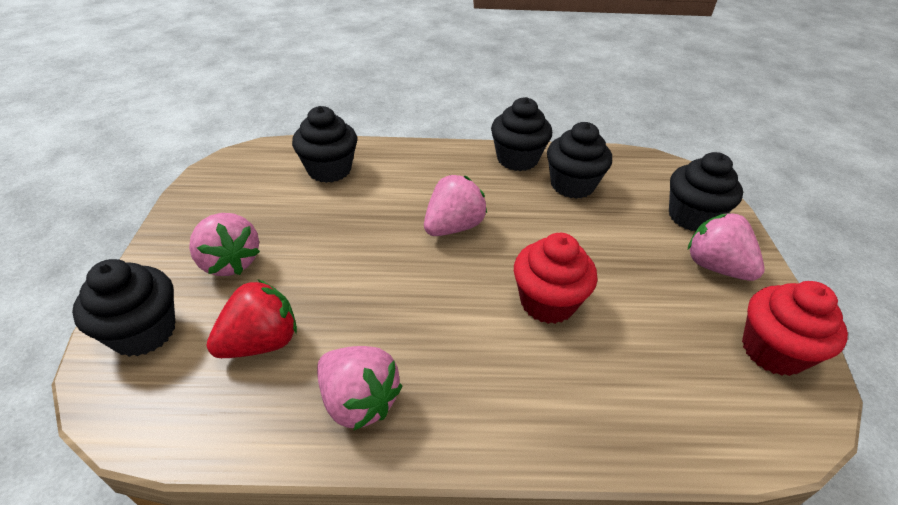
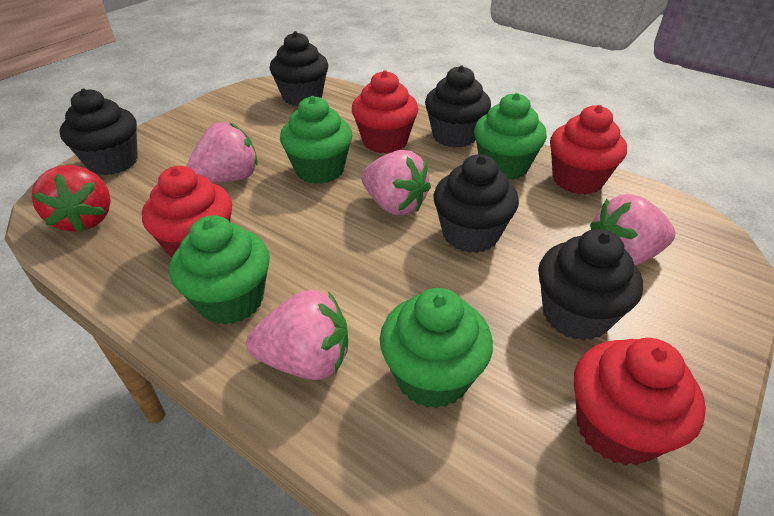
green cupcake: 0 -> 4
red cupcake: 2 -> 4

